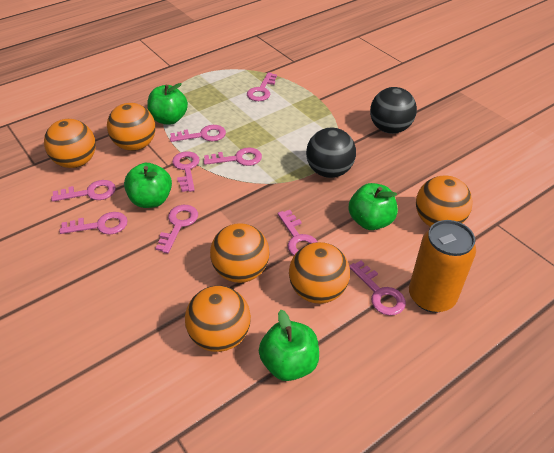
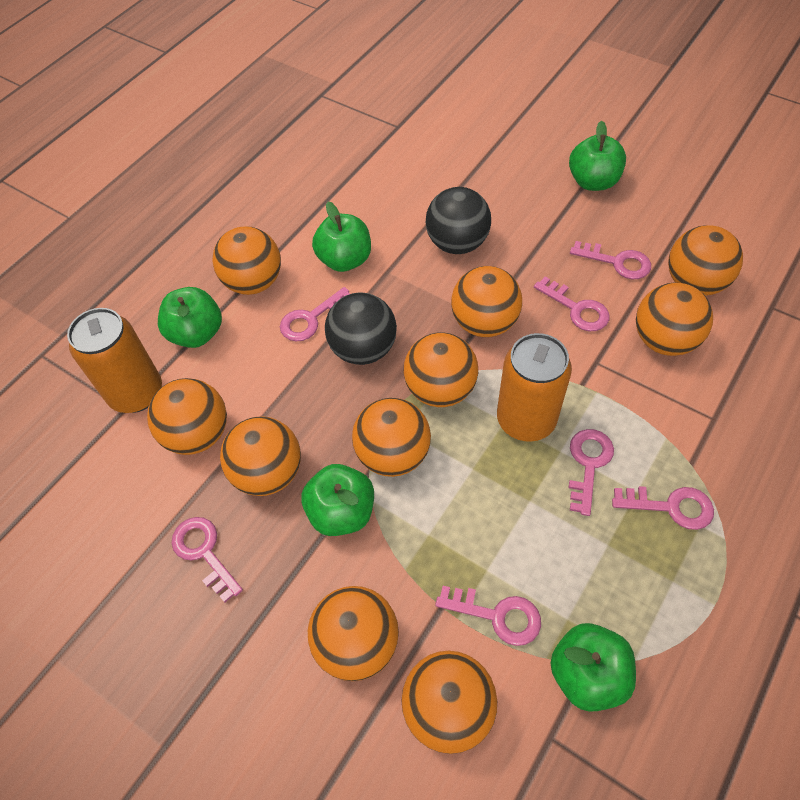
green apple: 4 -> 5
orange ball: 6 -> 10
orange can: 1 -> 2
pink key: 9 -> 7

